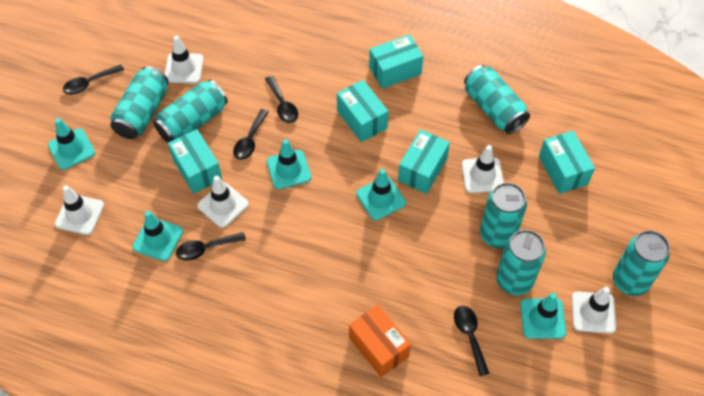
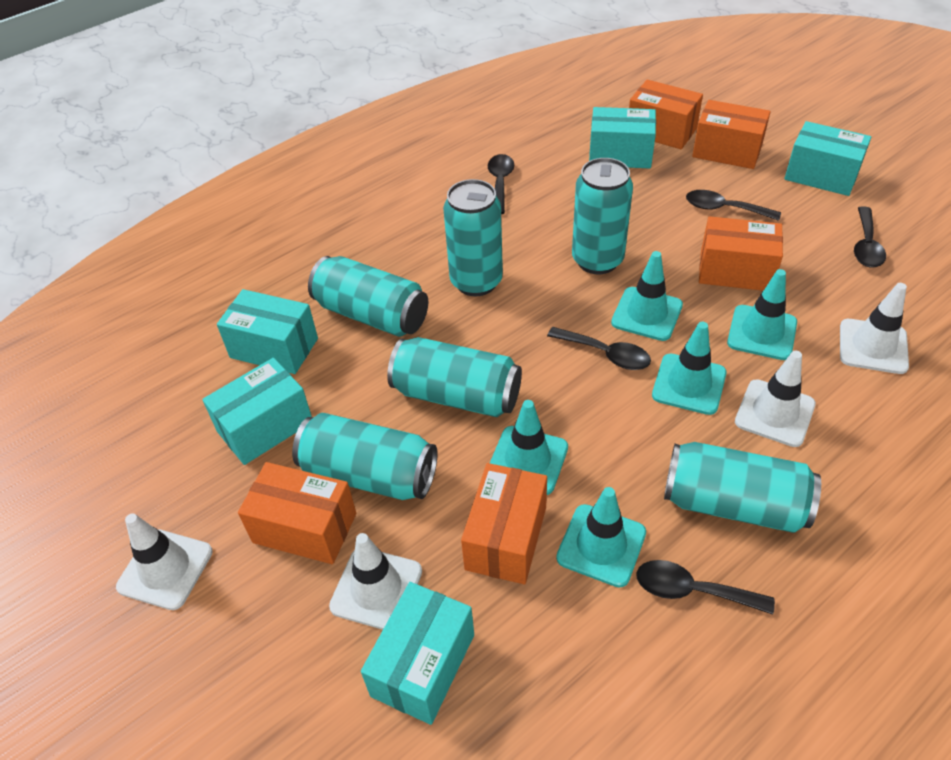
orange box: 1 -> 5
white traffic cone: 5 -> 4

